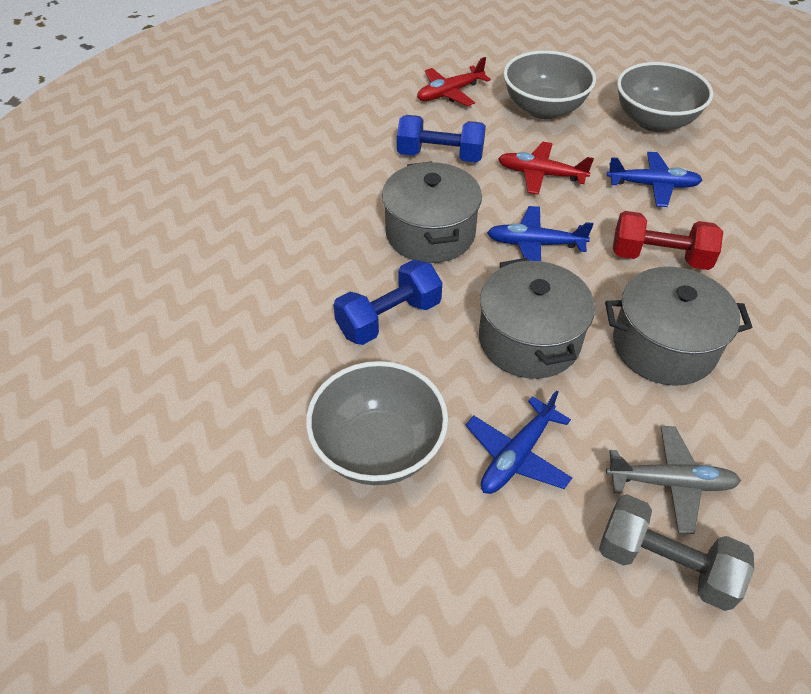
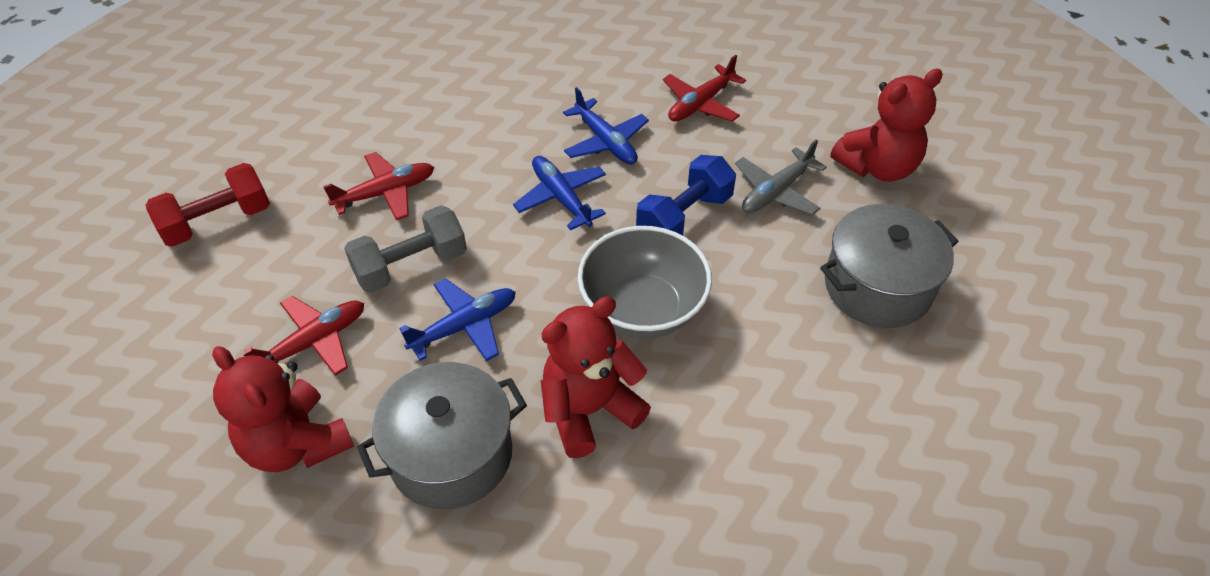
blue dumbbell: 2 -> 1
grey bowl: 3 -> 1
grey pot: 3 -> 2
red plane: 2 -> 3
red teddy bear: 0 -> 3

